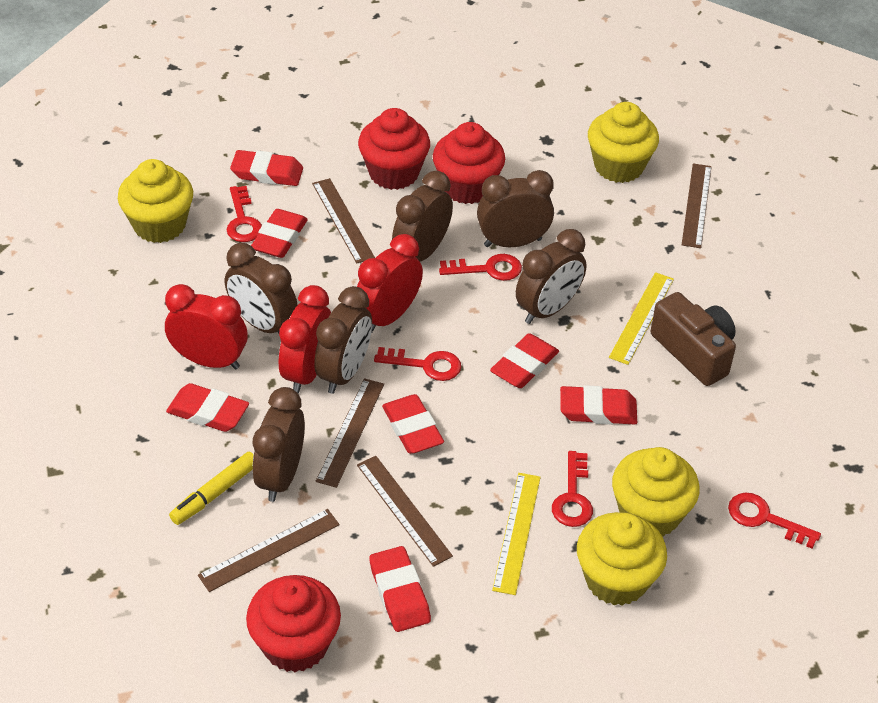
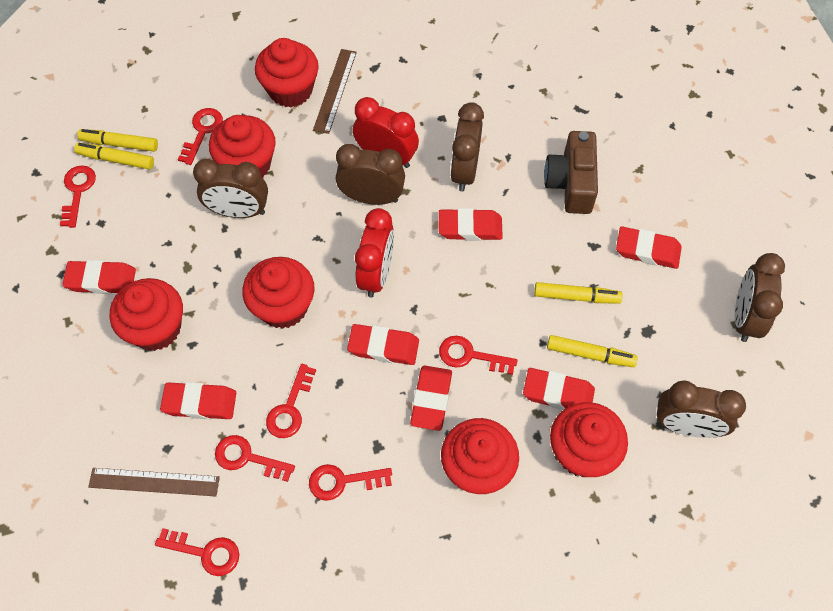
brown clock: 6 -> 5
brown ruler: 5 -> 2
red clock: 3 -> 2
red cupcake: 3 -> 6
red key: 5 -> 7
yellow cupcake: 4 -> 0
yellow marker: 1 -> 4
yellow ruler: 2 -> 0

